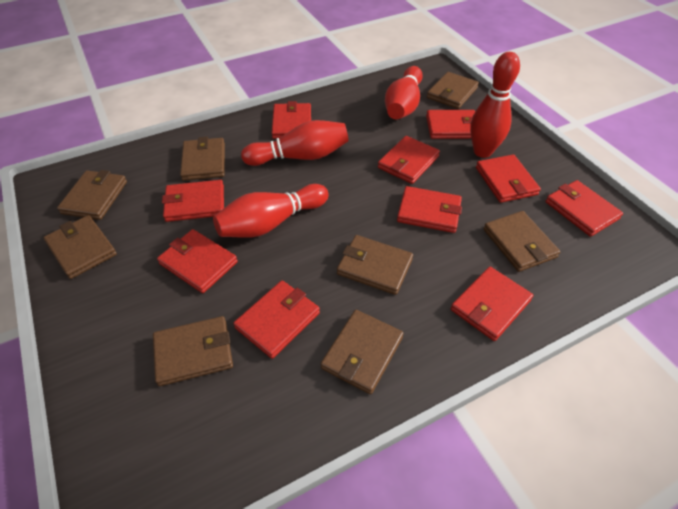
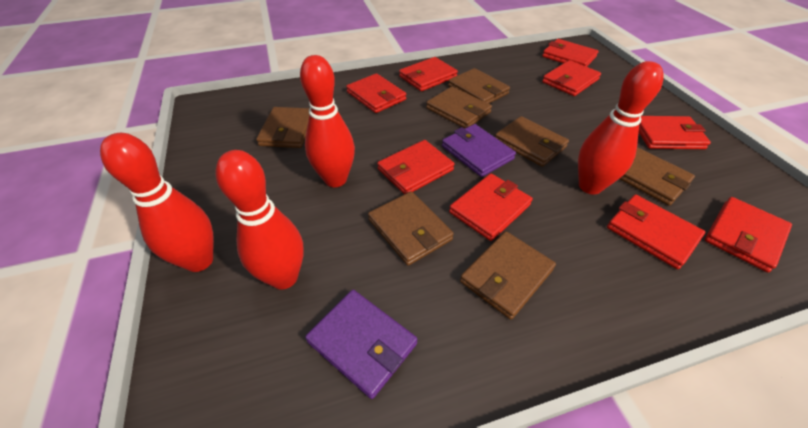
brown wallet: 8 -> 7
purple wallet: 0 -> 2
red wallet: 10 -> 9

